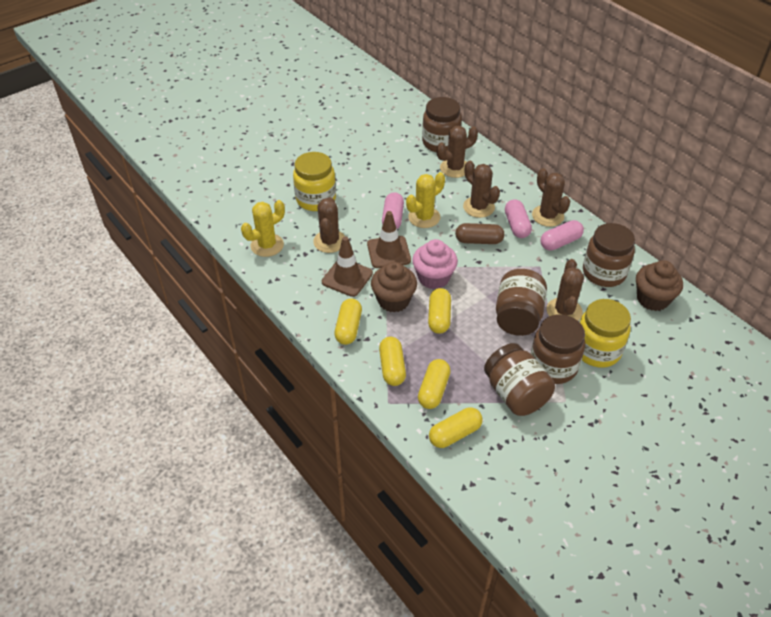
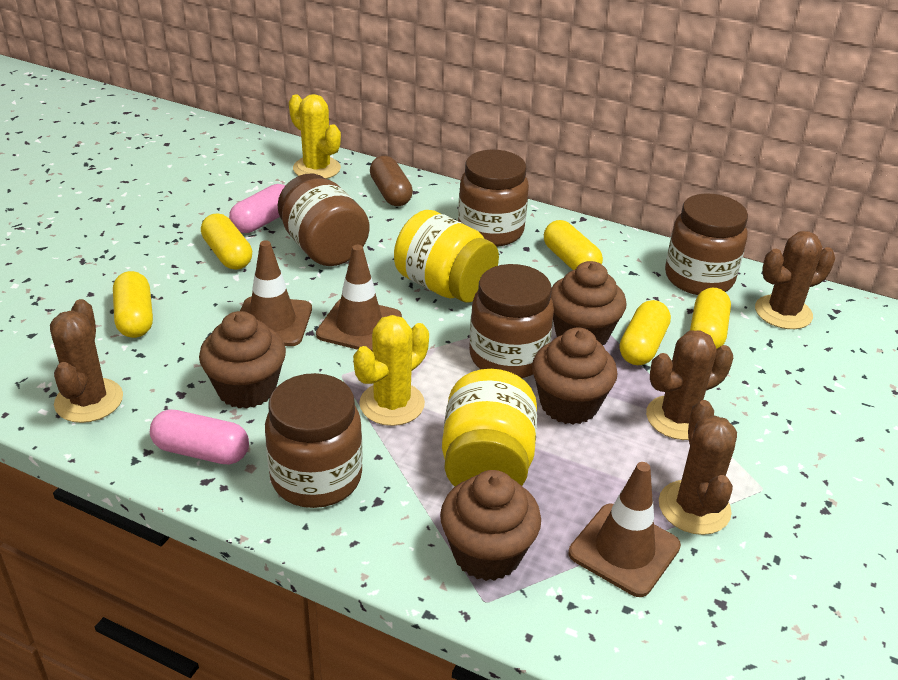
brown cactus: 5 -> 4
brown cupcake: 2 -> 4
brown traffic cone: 2 -> 3
pink capsule: 3 -> 2
pink cupcake: 1 -> 0

